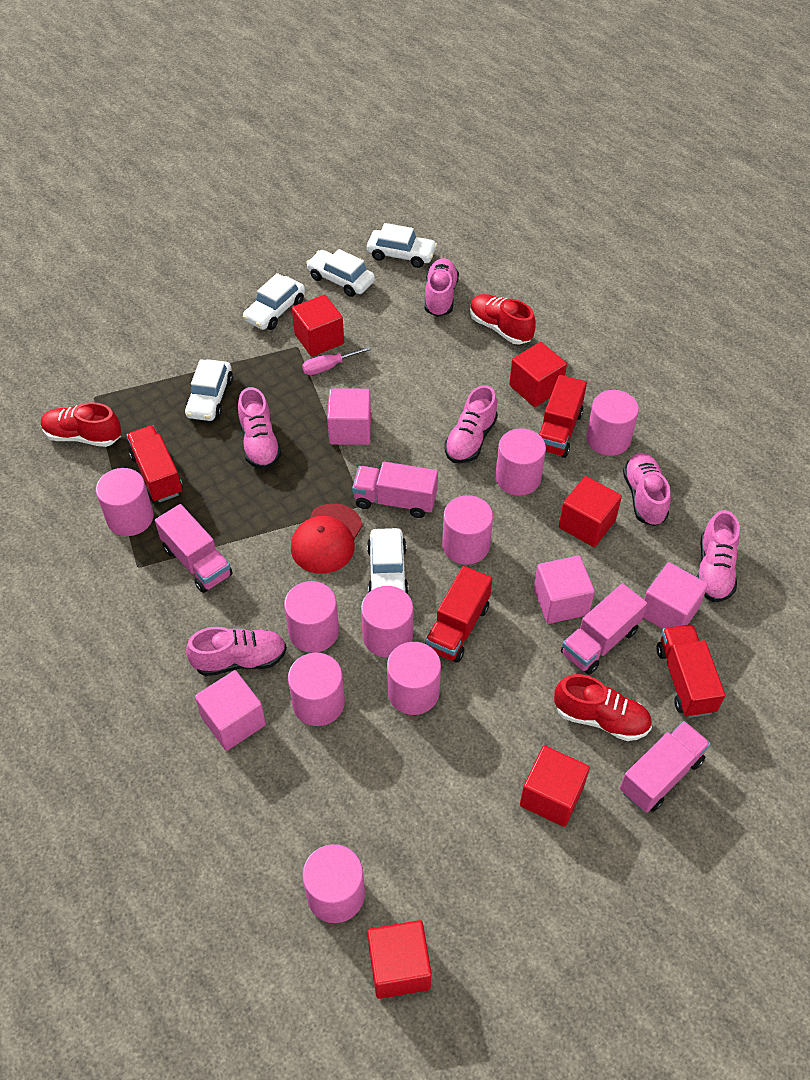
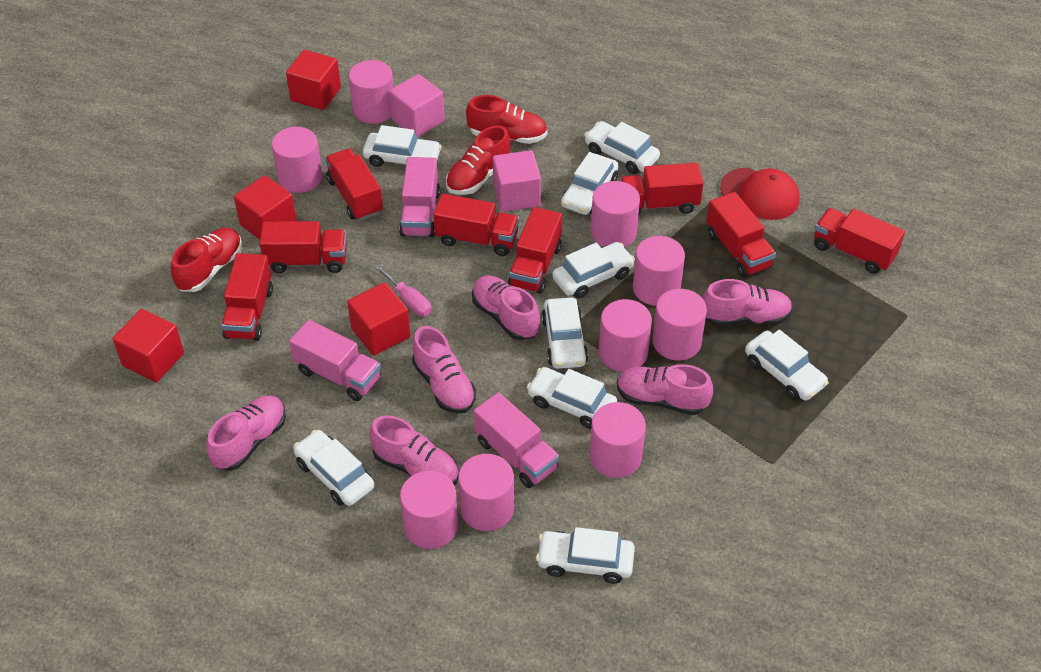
pink cube: 4 -> 2
pink truck: 4 -> 3
red cube: 5 -> 4
red truck: 4 -> 8
white car: 5 -> 9

